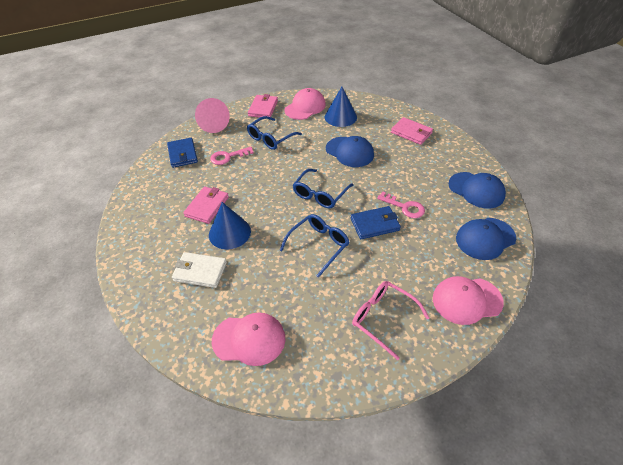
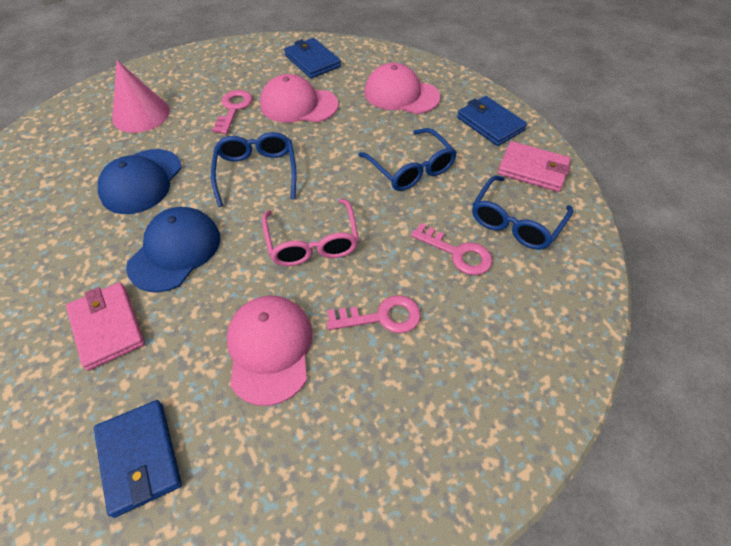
blue cap: 3 -> 2
blue cone: 2 -> 0
blue wallet: 2 -> 3
pink key: 2 -> 3
pink wallet: 3 -> 2
white wallet: 1 -> 0

